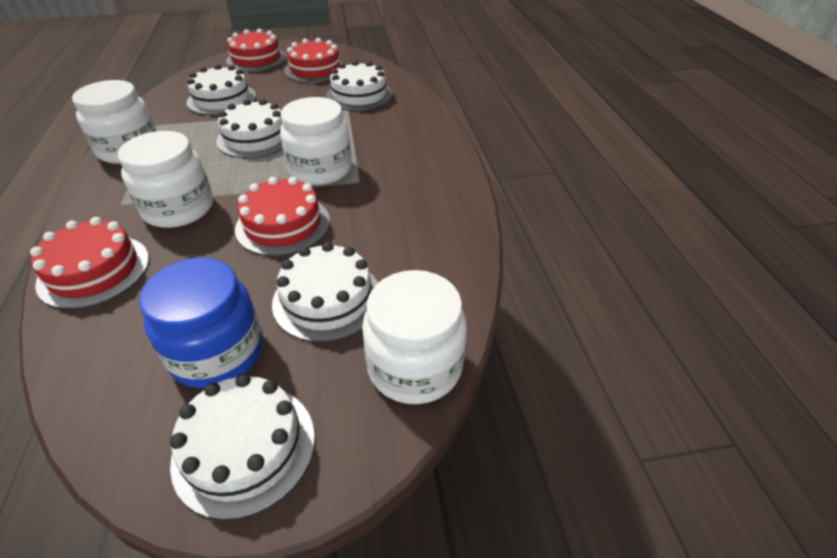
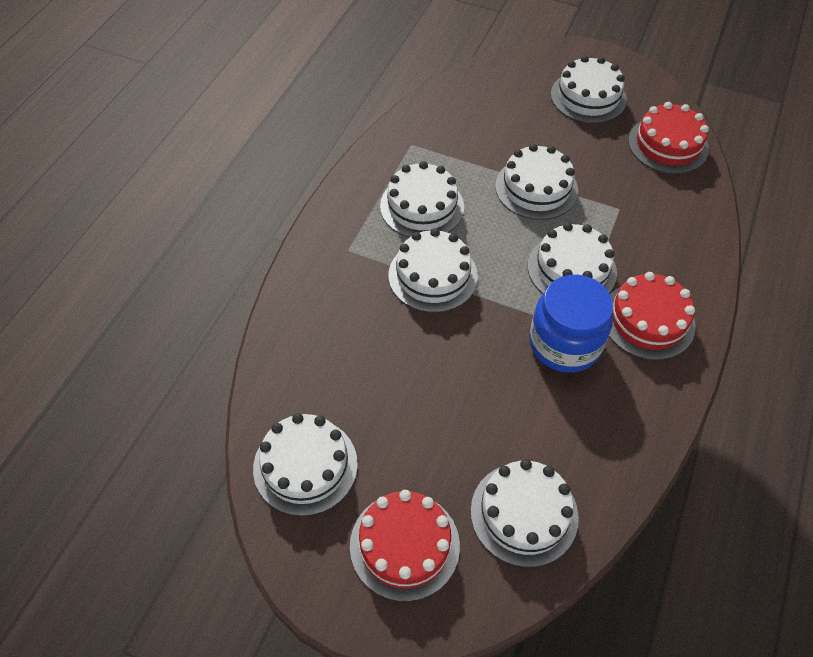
red cake: 4 -> 3
white cake: 5 -> 7
white jar: 4 -> 0

